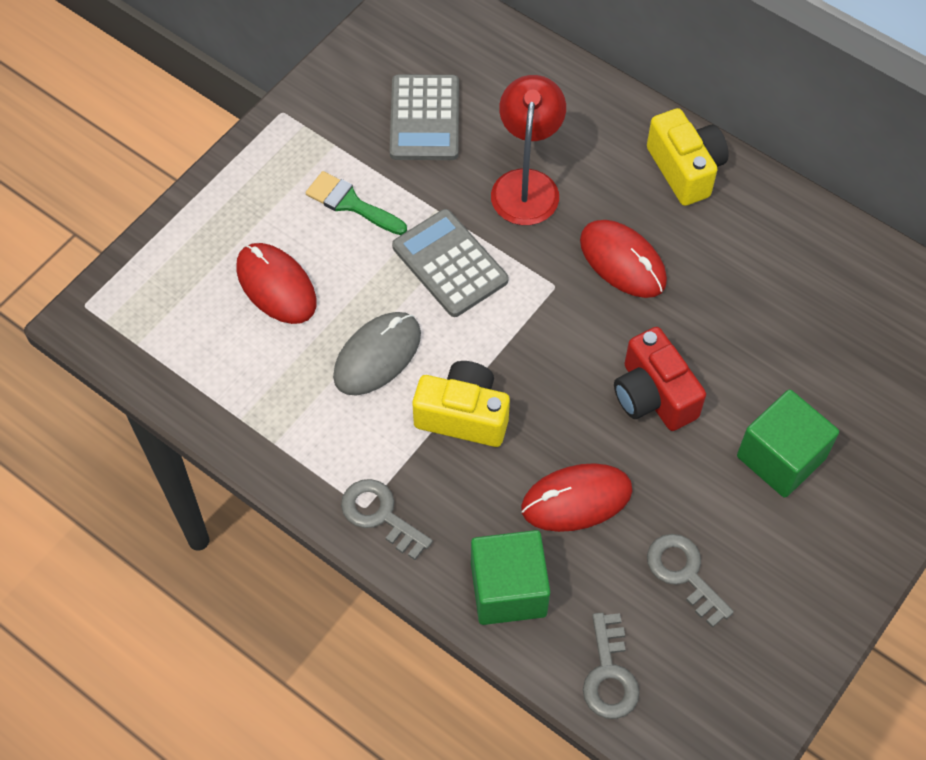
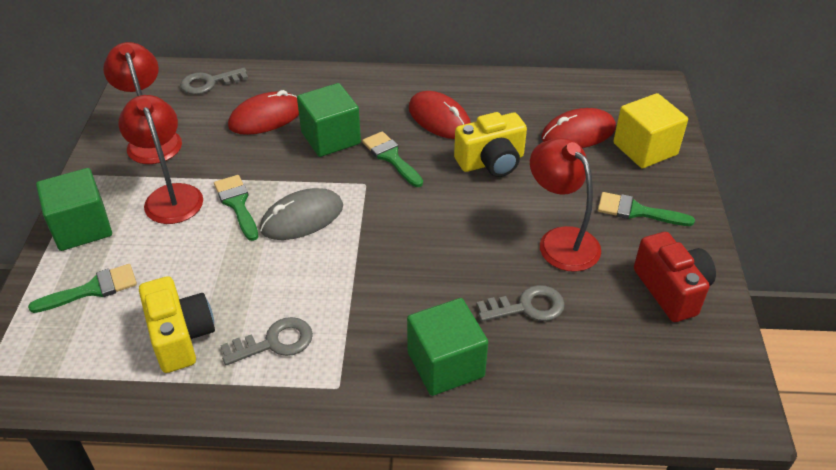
green brush: 1 -> 4
green cube: 2 -> 3
grey calculator: 2 -> 0
red lamp: 1 -> 3
yellow cube: 0 -> 1

